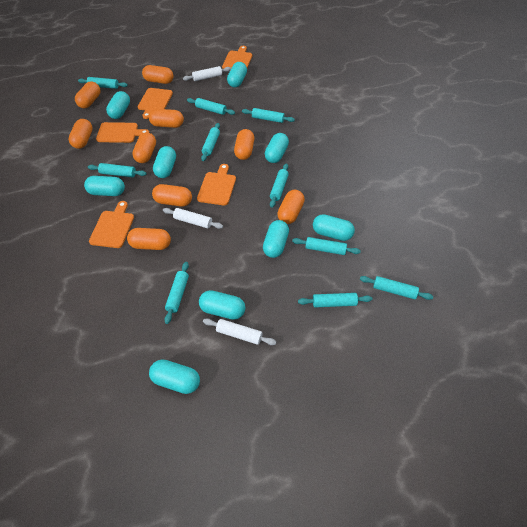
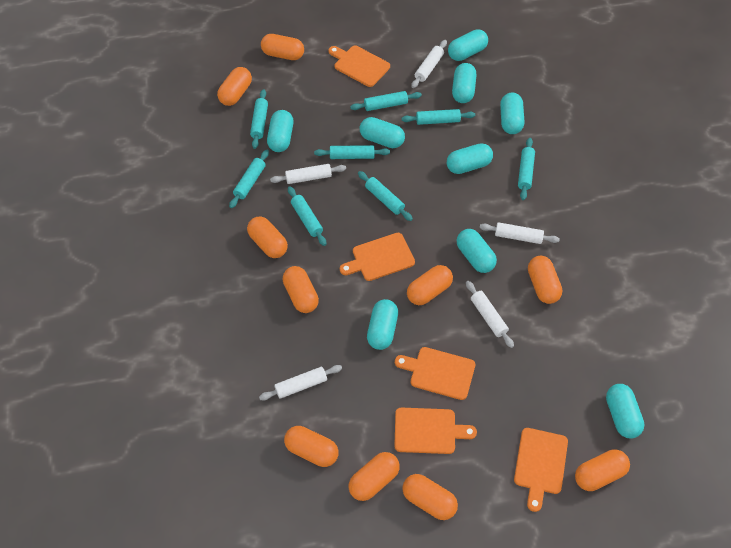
orange capsule: 9 -> 10
turquoise rolling pin: 10 -> 8
white rolling pin: 3 -> 5

